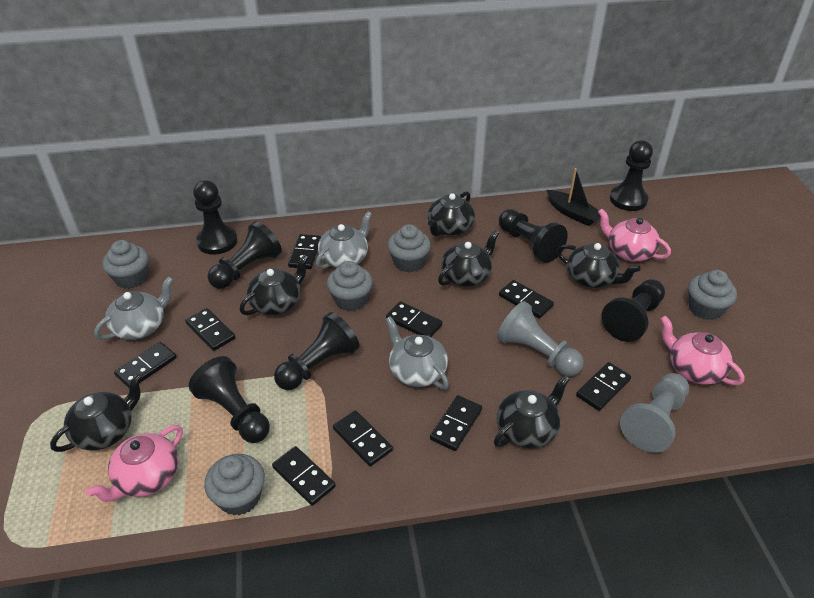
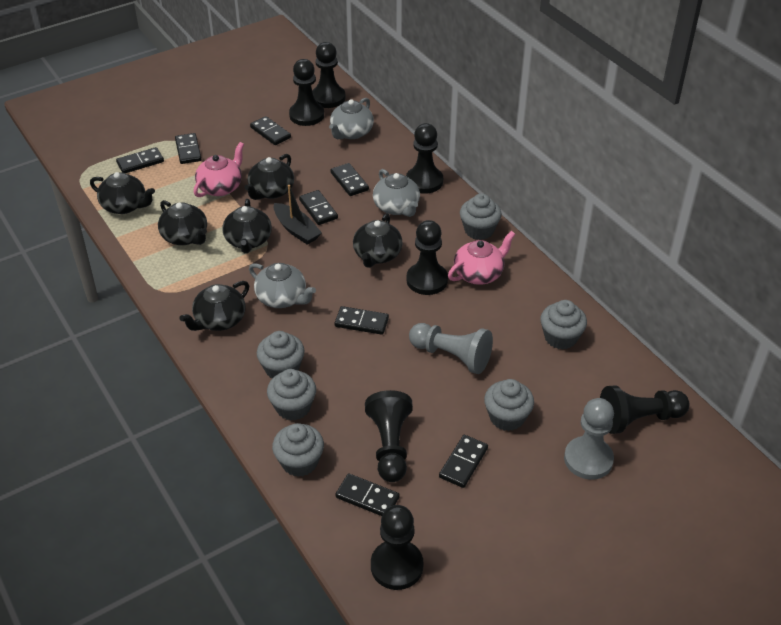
black domino: 9 -> 8
grey cupcake: 5 -> 6
pink teapot: 3 -> 2

